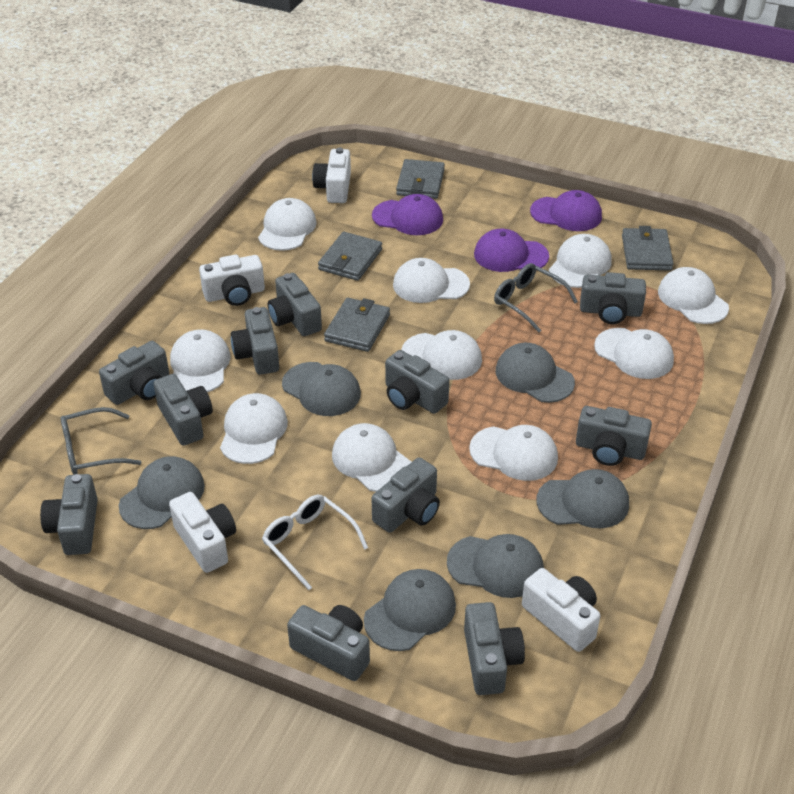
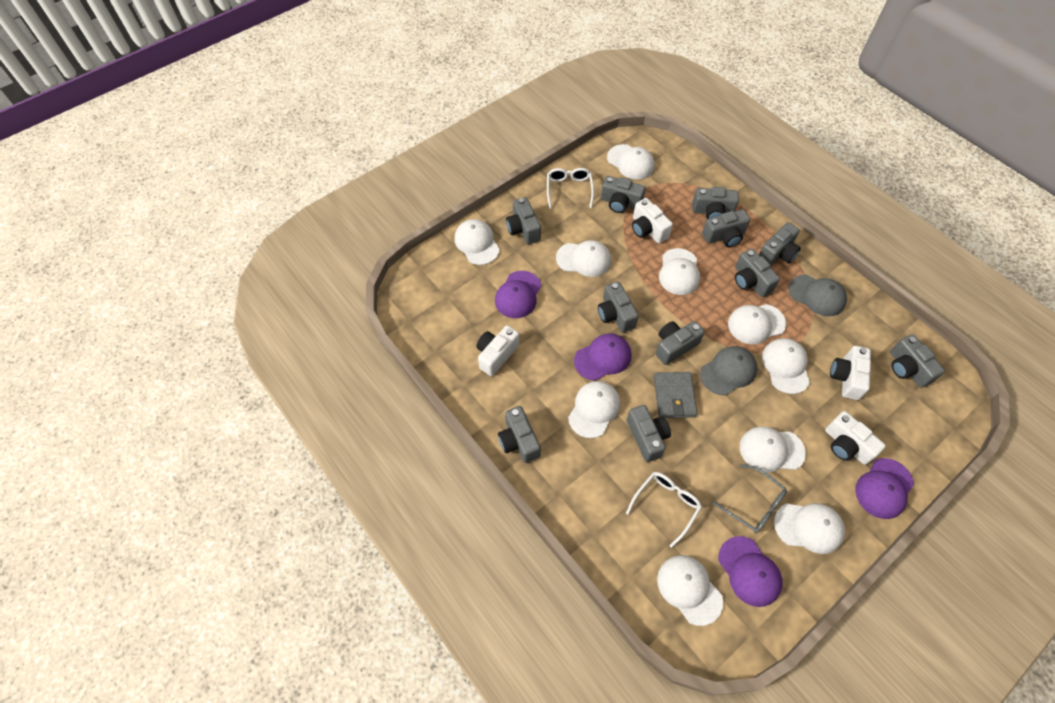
grey cap: 6 -> 2
grey glasses: 2 -> 1
grey wallet: 4 -> 1
purple cap: 3 -> 4
white glasses: 1 -> 2

